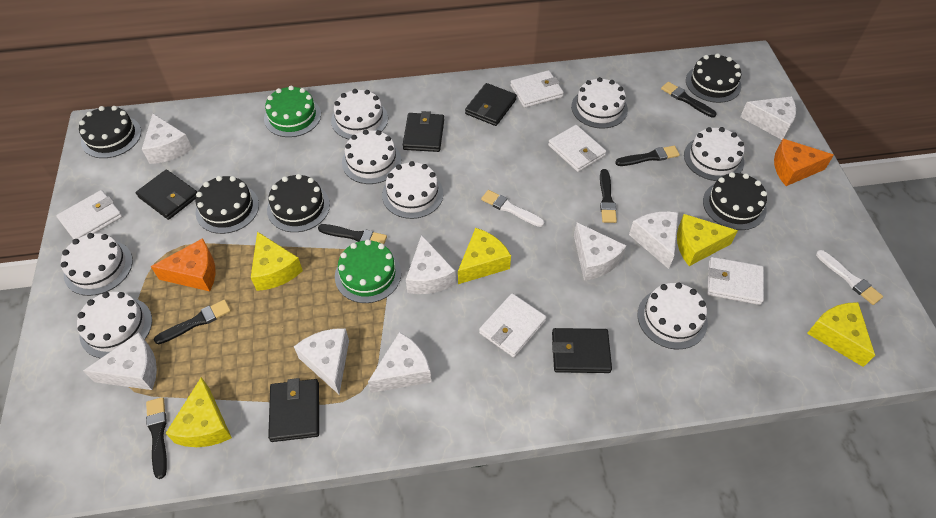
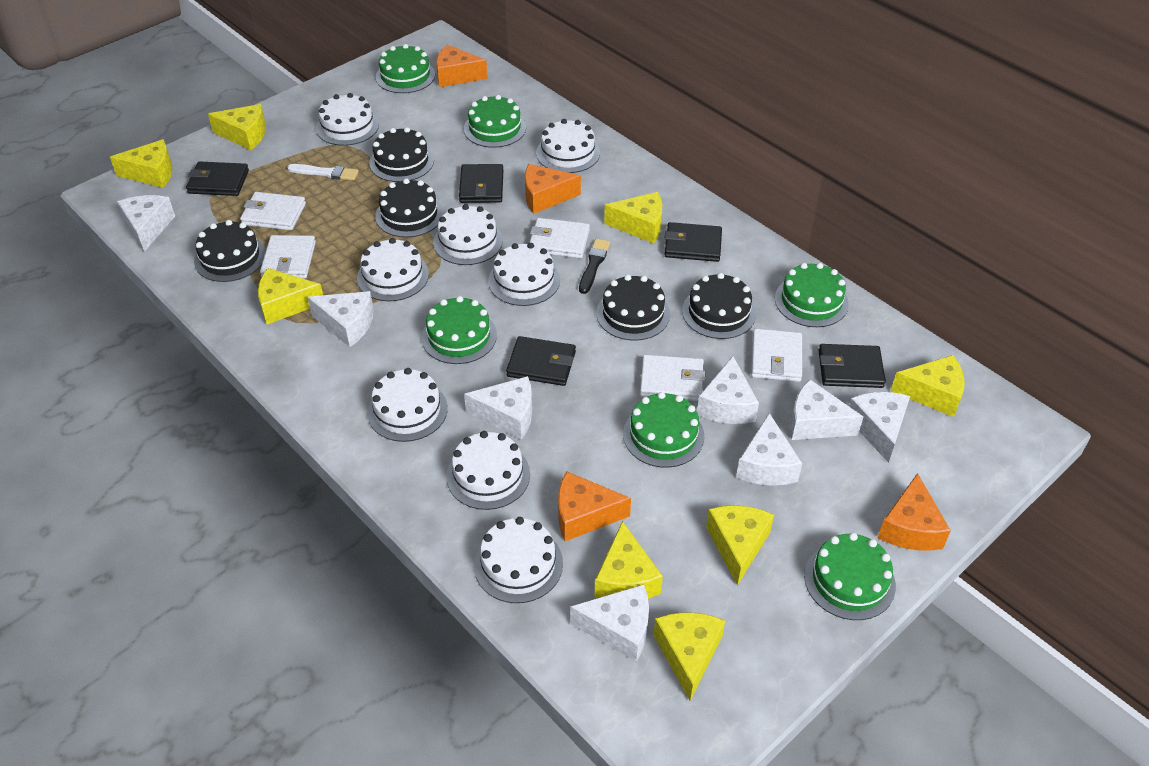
black brush: 6 -> 1
green cake: 2 -> 6
orange cheese: 2 -> 4
white brush: 2 -> 1
yellow cheese: 5 -> 8

